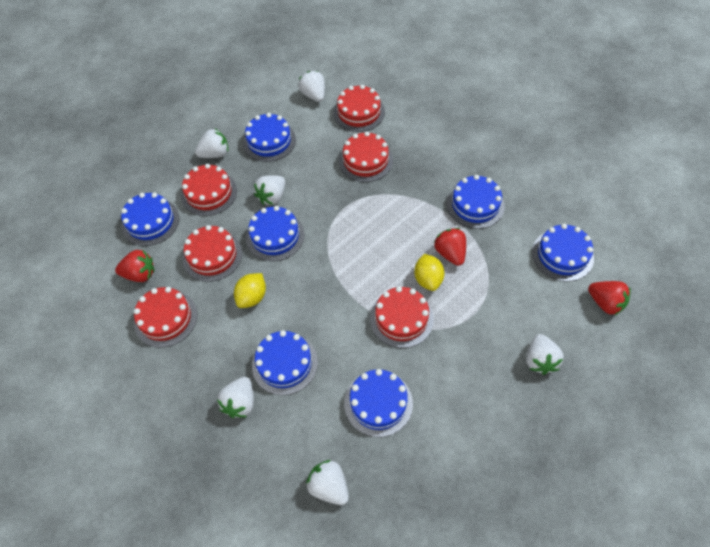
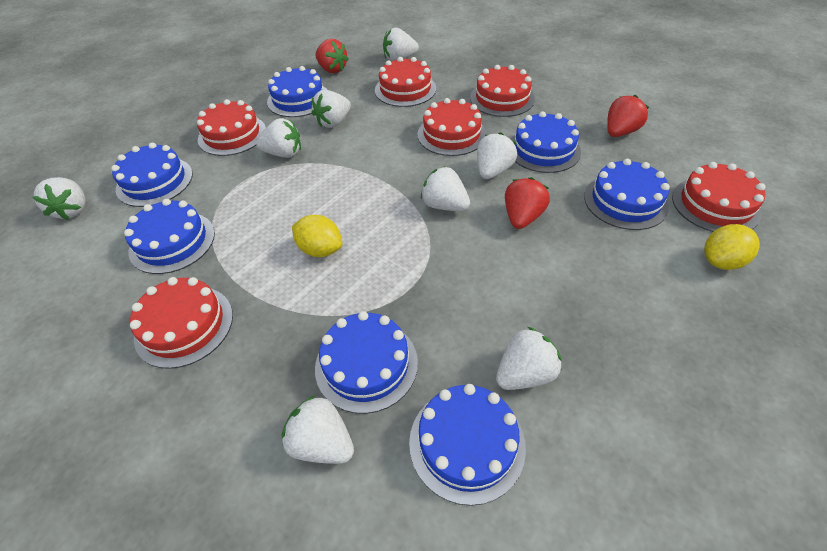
white strawberry: 6 -> 8

